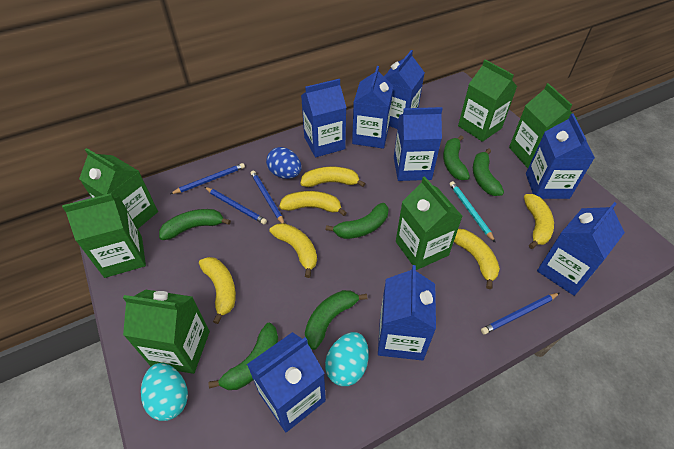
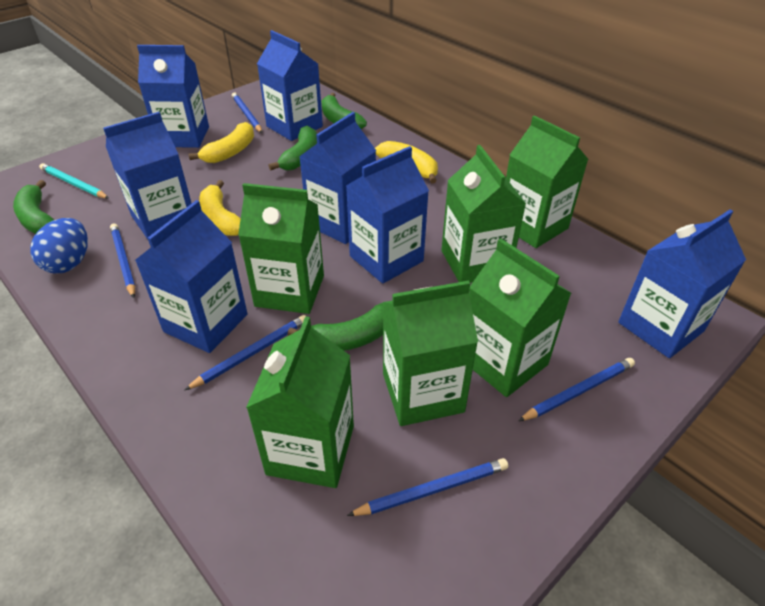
blue carton: 8 -> 7
blue pencil: 4 -> 5
green banana: 6 -> 4
turquoise egg: 2 -> 0
yellow banana: 6 -> 3

